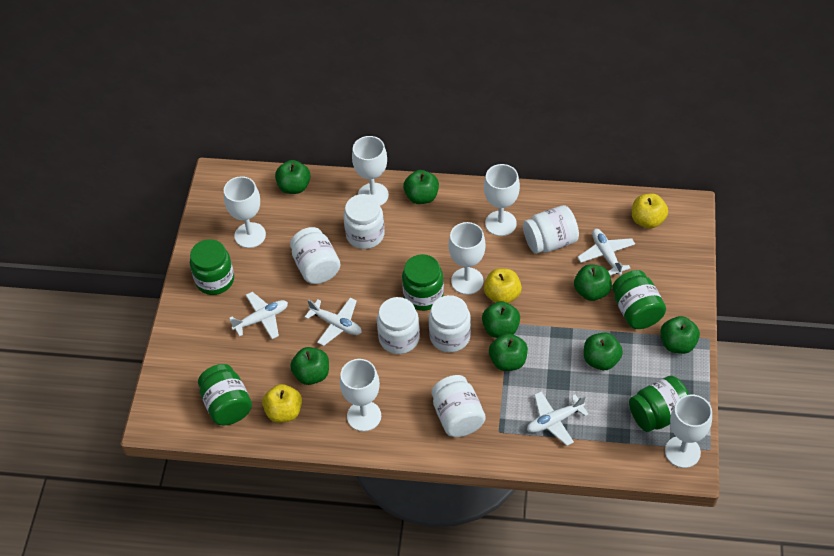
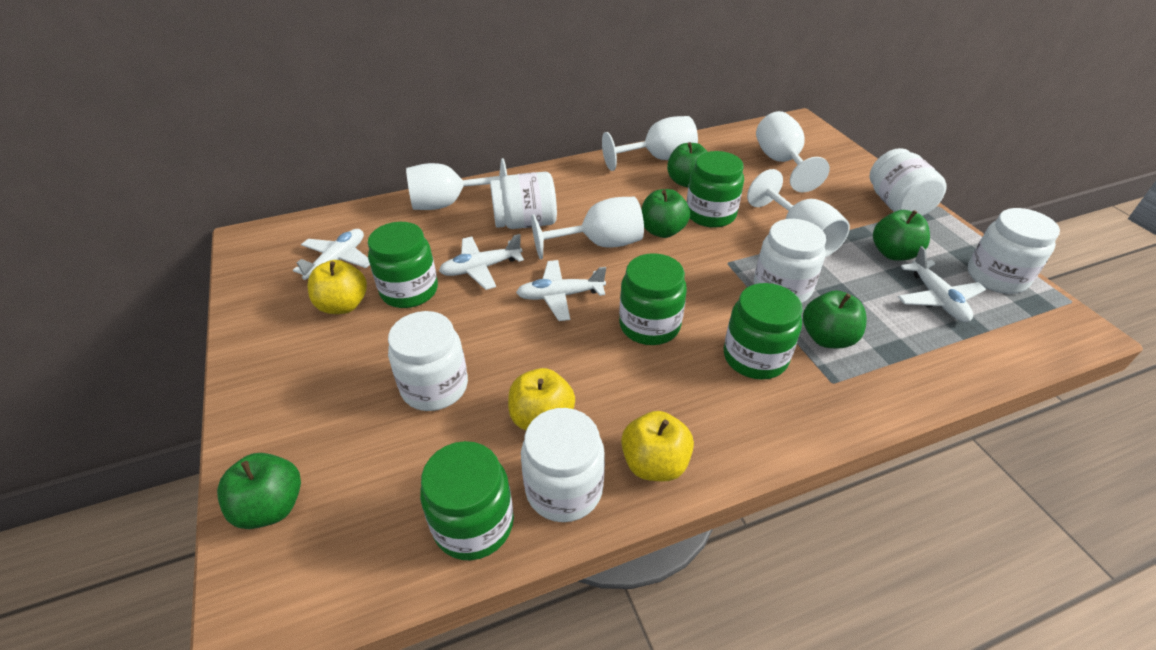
green apple: 8 -> 5
white goblet: 6 -> 5

